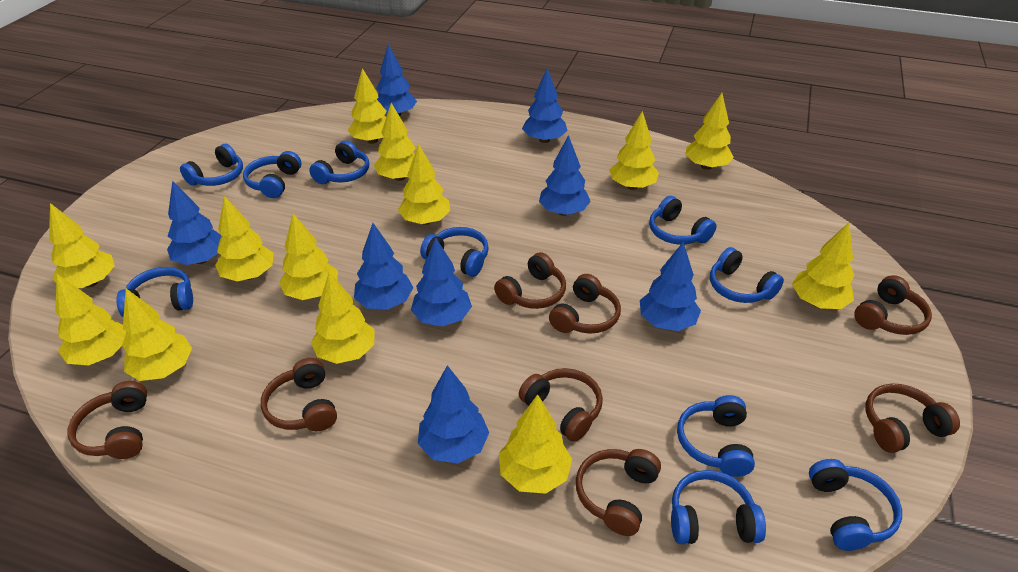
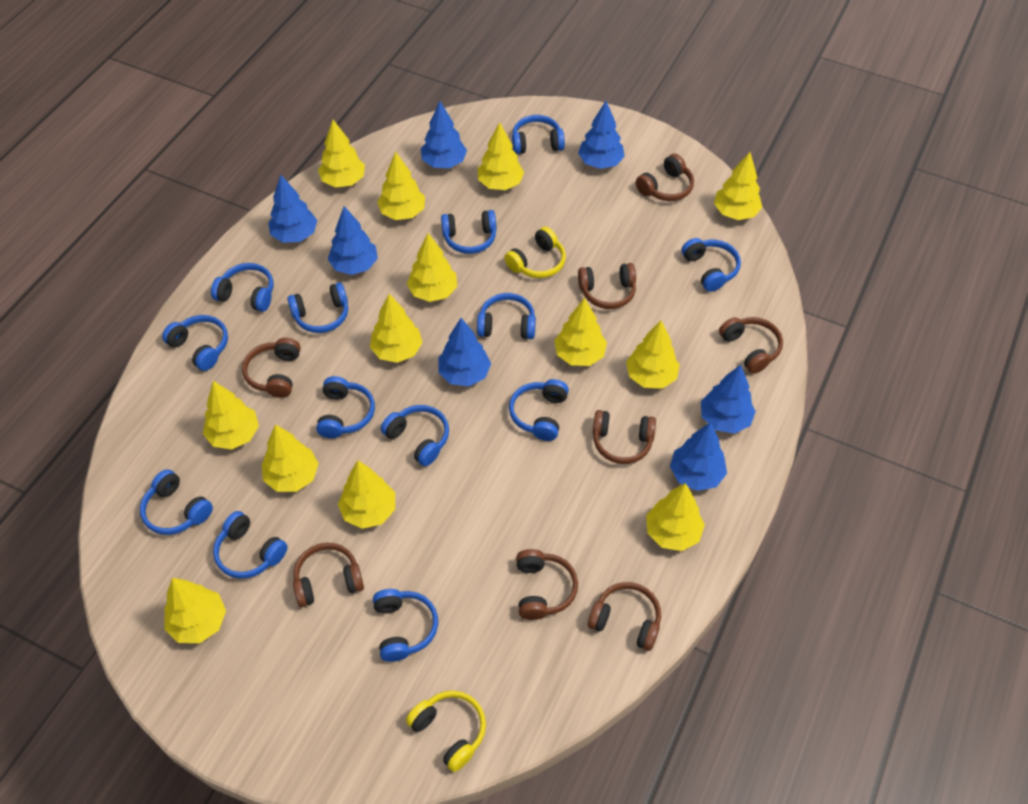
blue headphones: 10 -> 13
blue tree: 8 -> 7
yellow headphones: 0 -> 2

